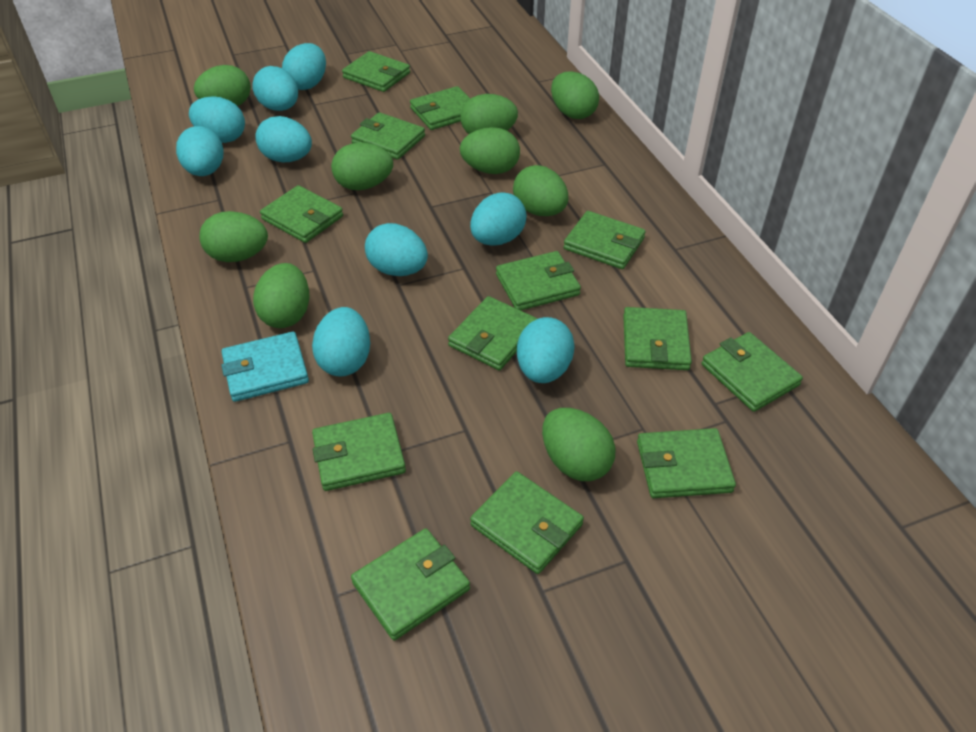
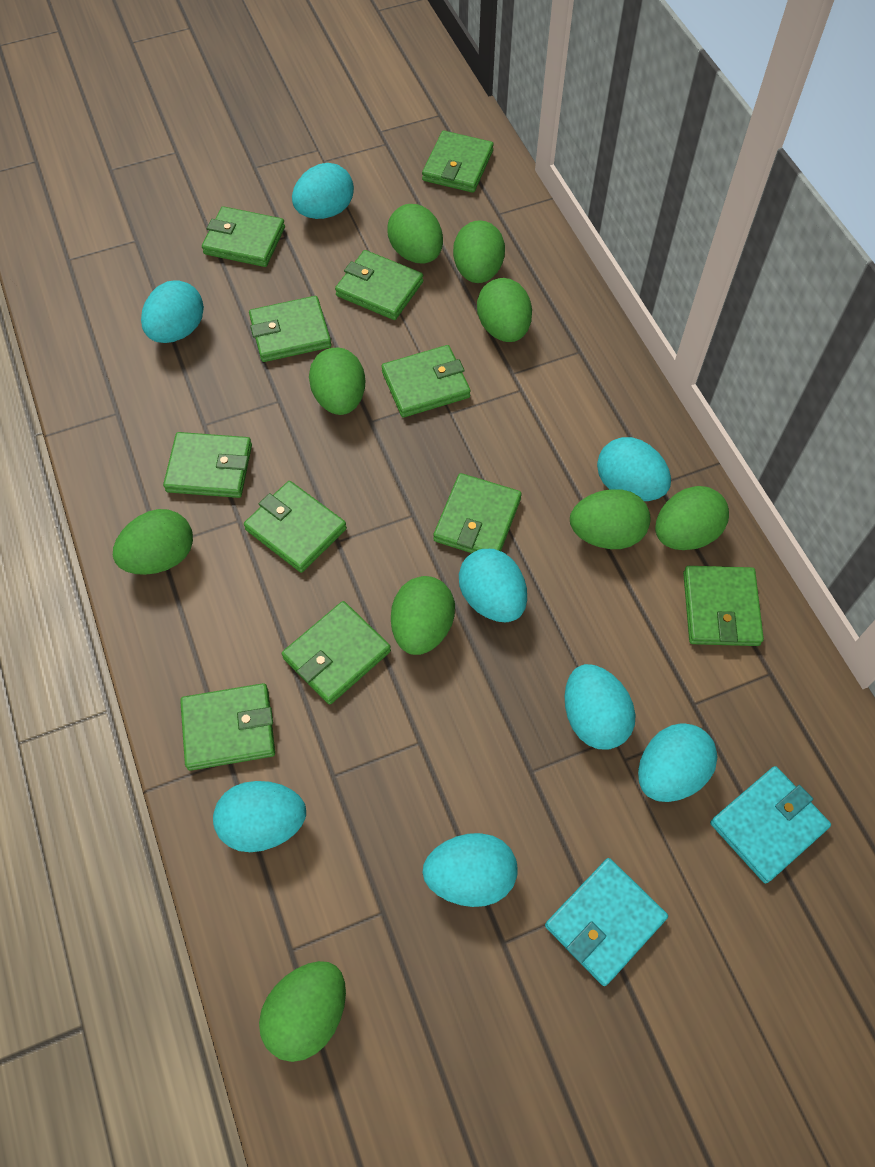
green wallet: 13 -> 11
turquoise egg: 9 -> 8
turquoise wallet: 1 -> 2

